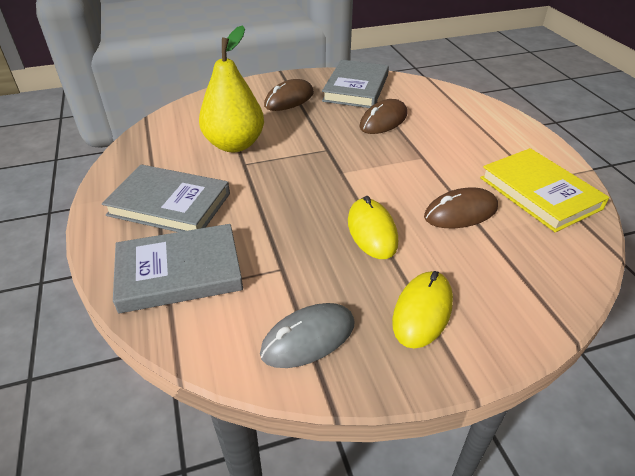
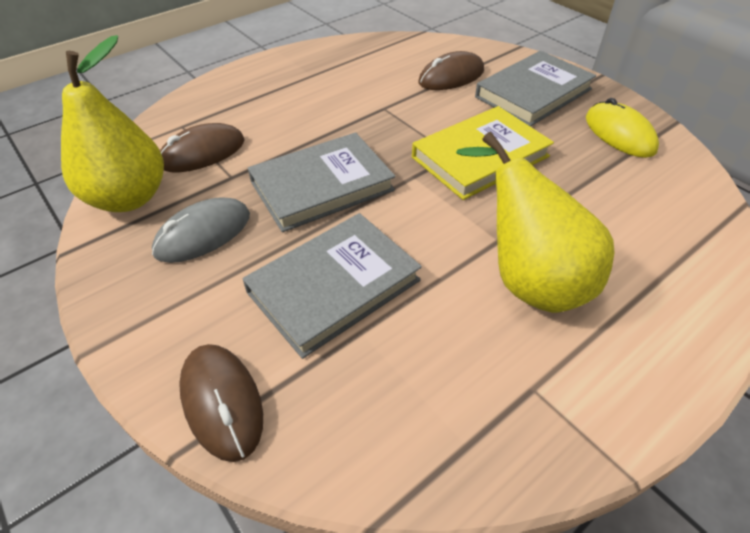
yellow mouse: 2 -> 1
yellow pear: 1 -> 2

